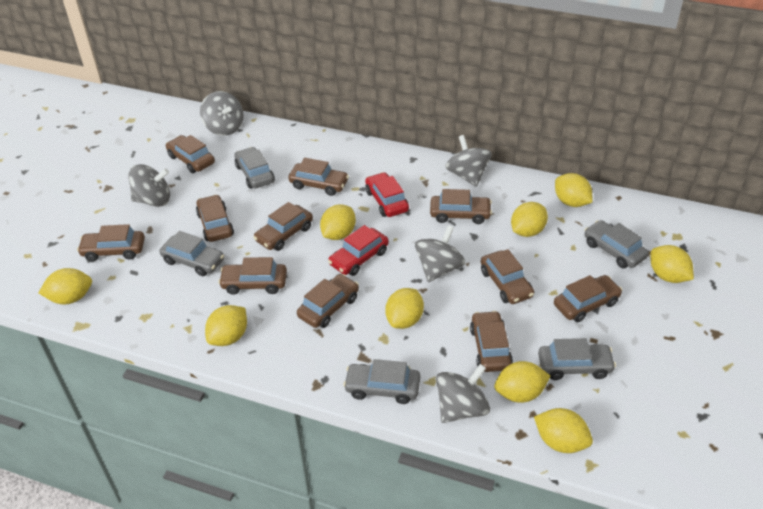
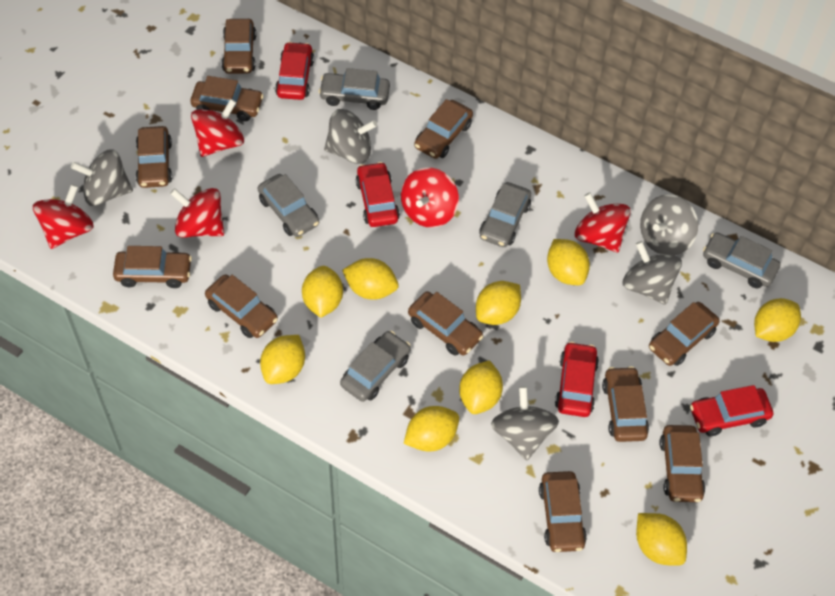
red car: 2 -> 4
red spinning top: 0 -> 5

